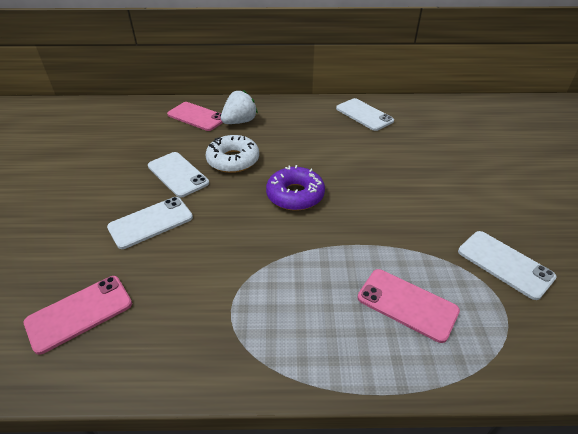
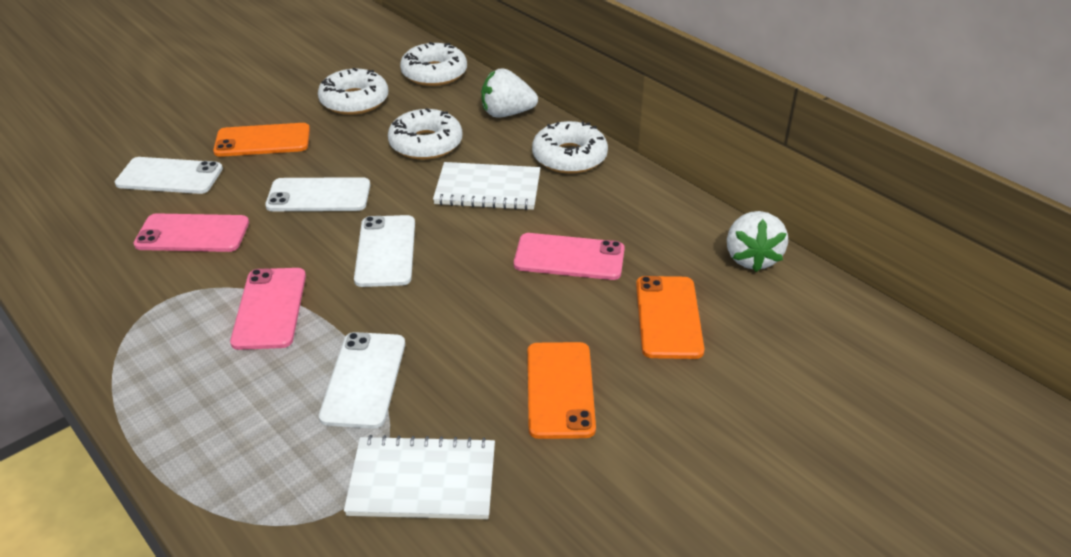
orange phone: 0 -> 3
purple donut: 1 -> 0
white donut: 1 -> 4
white notebook: 0 -> 2
white strawberry: 1 -> 2

